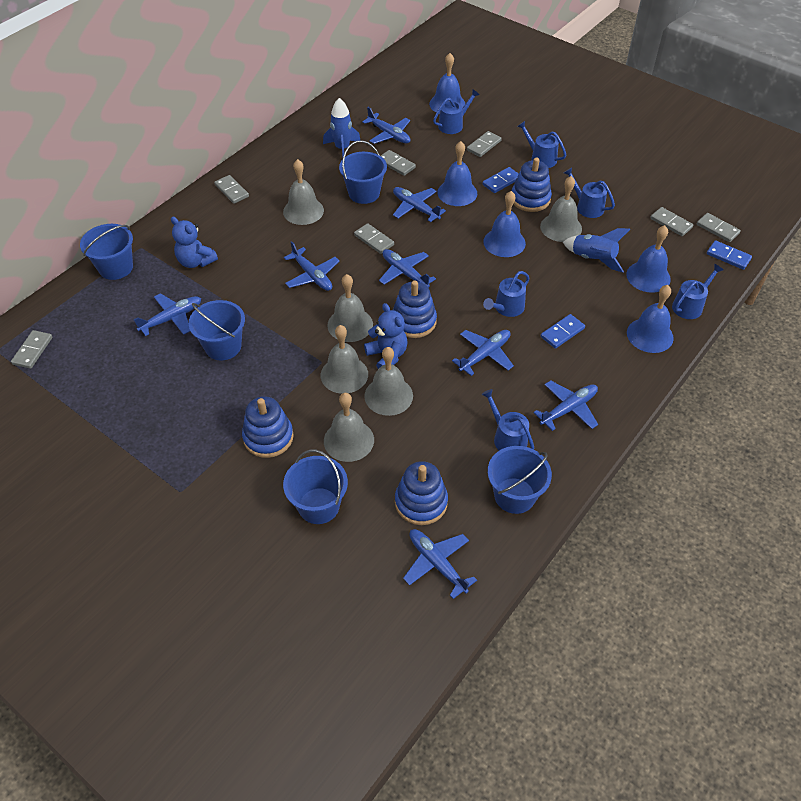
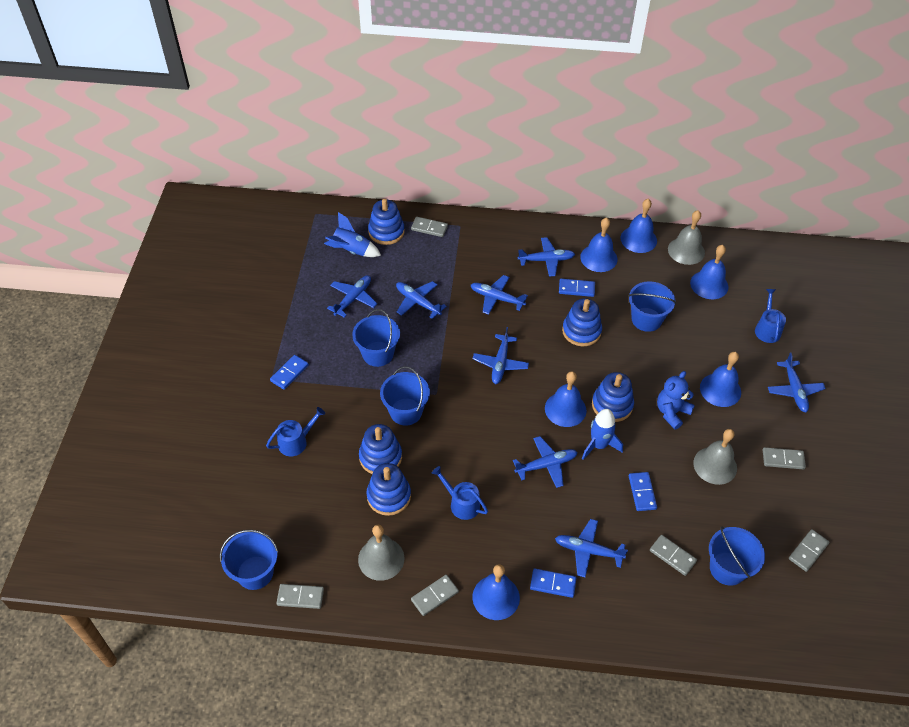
blue bell: 5 -> 6
blue domino: 3 -> 4
blue stacking toy: 4 -> 5
blue teddy bear: 2 -> 1
blue watering can: 6 -> 3
grey bell: 6 -> 3
grey domino: 7 -> 6

